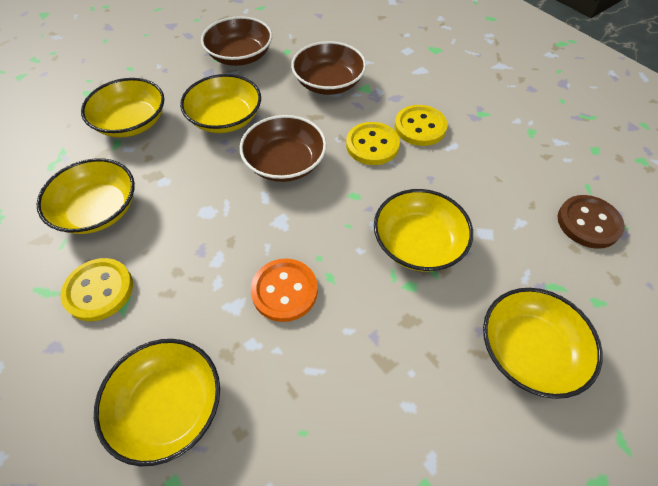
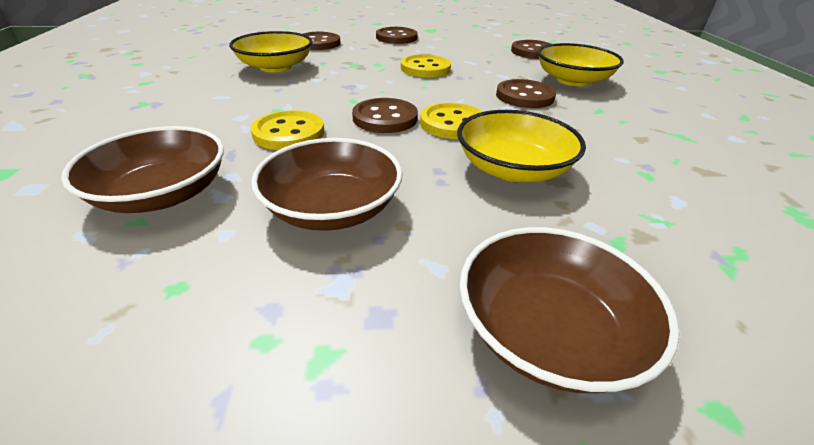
brown button: 1 -> 5
orange button: 1 -> 0
yellow bowl: 6 -> 3

